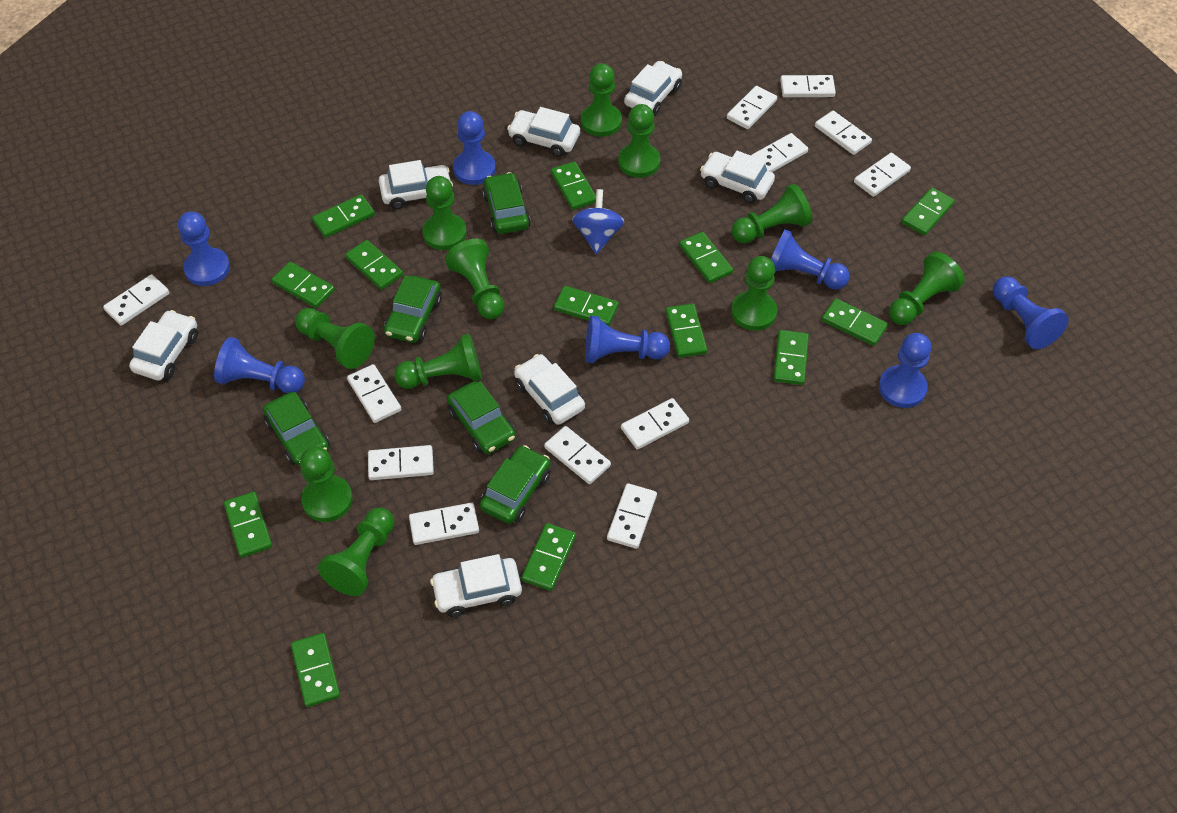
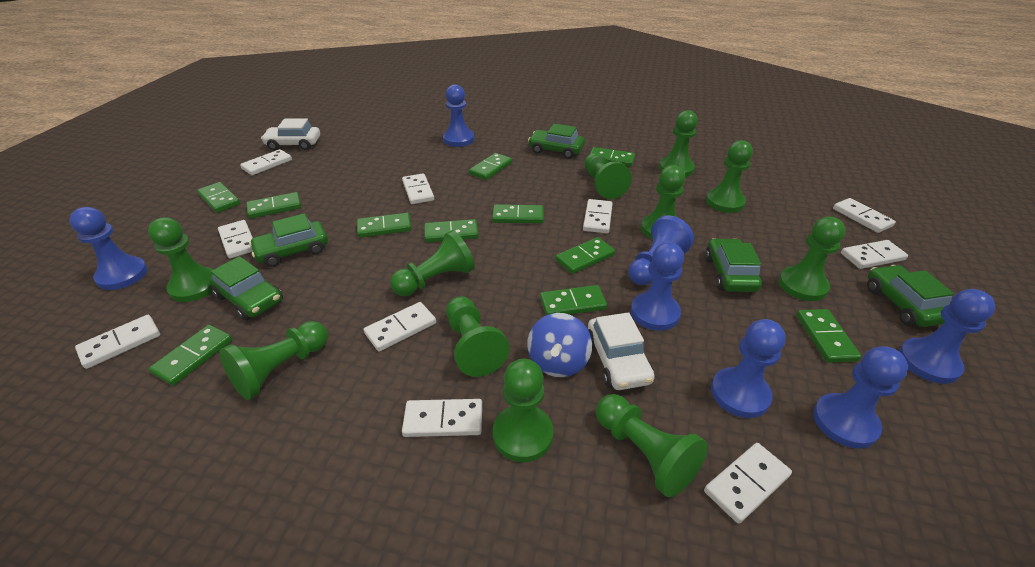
green domino: 13 -> 11
white car: 7 -> 2
white domino: 12 -> 10

